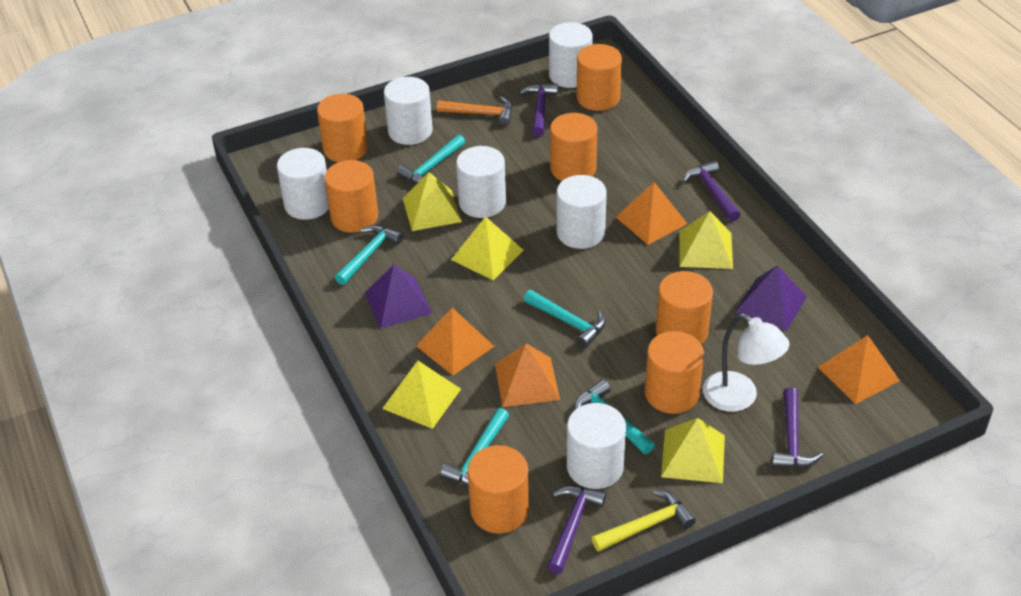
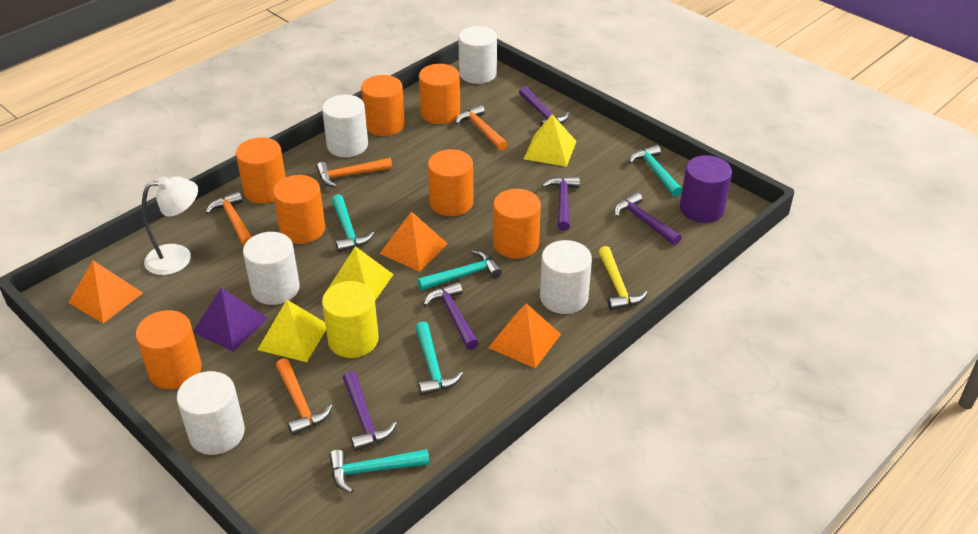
orange hammer: 1 -> 4
orange pyramid: 4 -> 3
purple cylinder: 0 -> 1
purple hammer: 4 -> 5
purple pyramid: 2 -> 1
white cylinder: 6 -> 5
yellow cylinder: 0 -> 1
yellow pyramid: 5 -> 3

